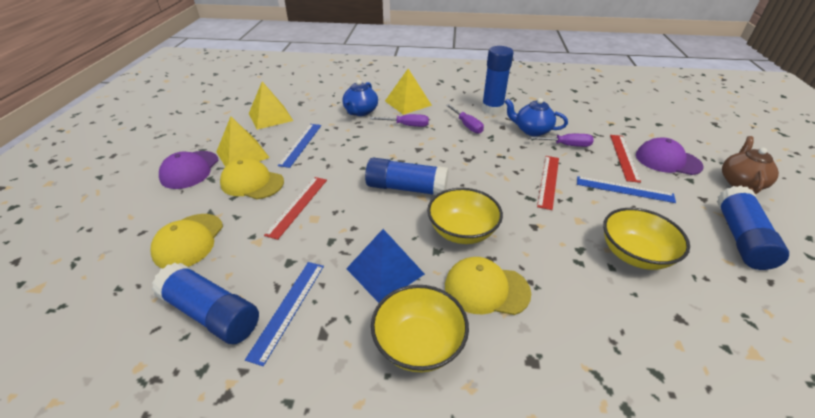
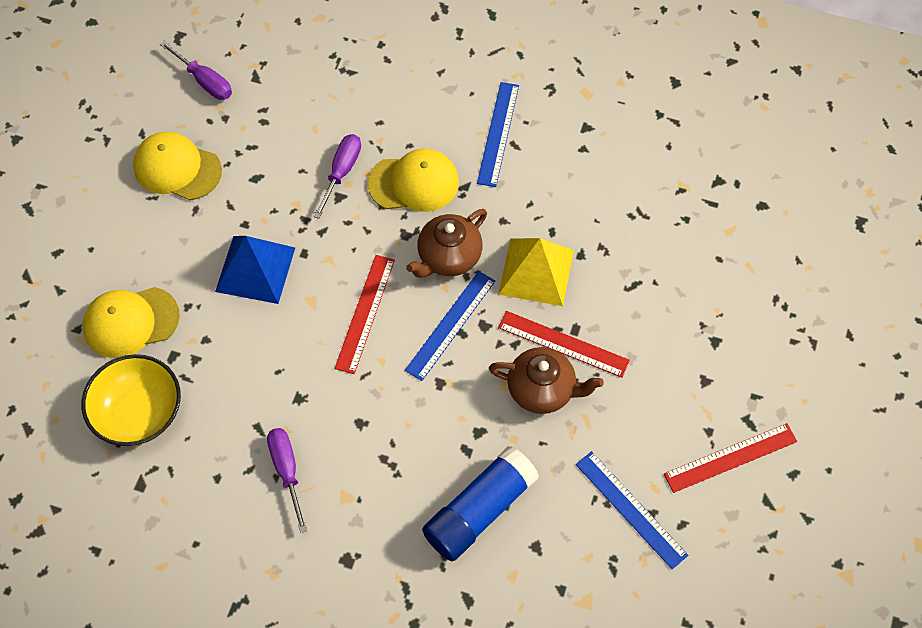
blue glue stick: 4 -> 1
blue teapot: 2 -> 0
brown teapot: 1 -> 2
purple cap: 2 -> 0
yellow bowl: 3 -> 1
yellow pyramid: 3 -> 1

